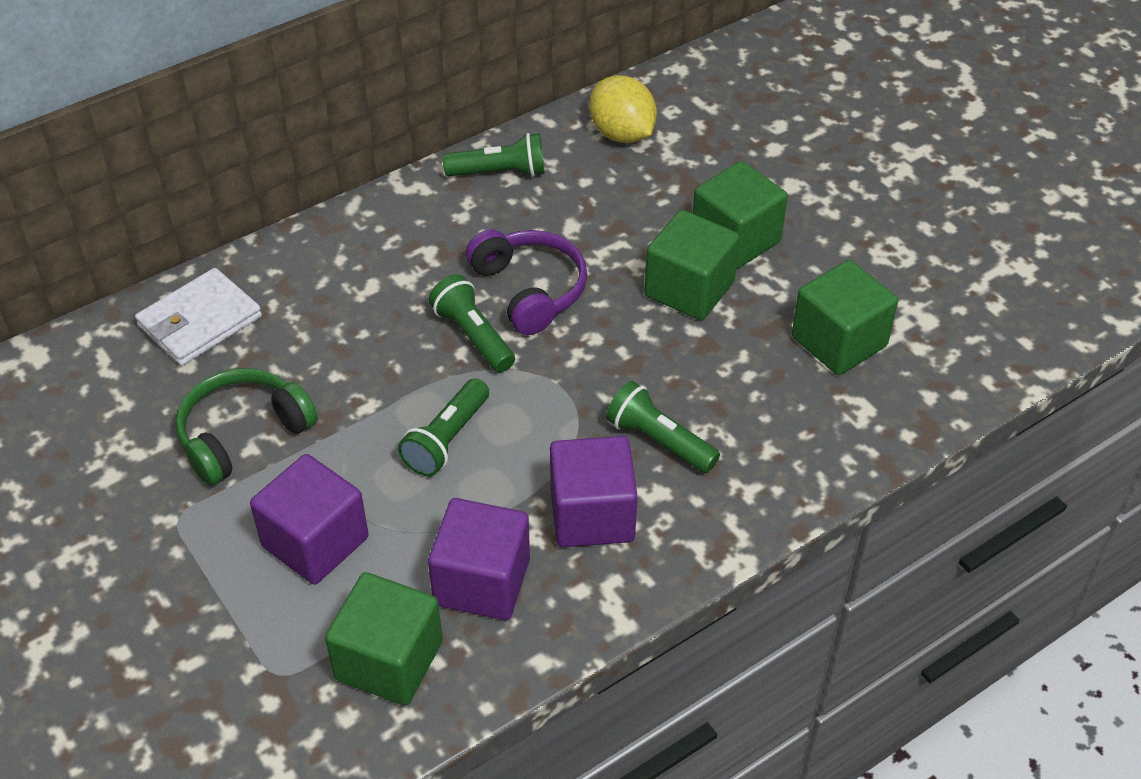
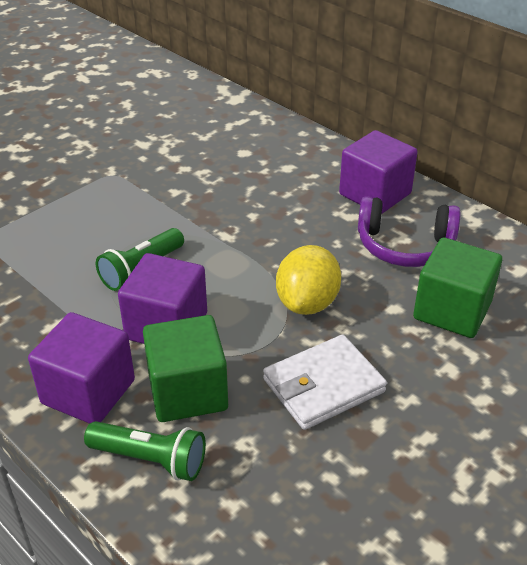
green cube: 4 -> 2
green flashlight: 4 -> 2
green headphones: 1 -> 0

